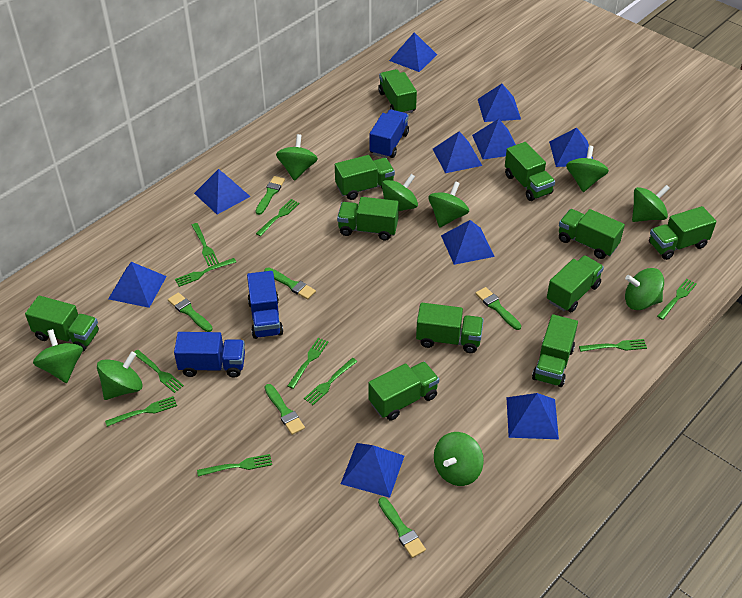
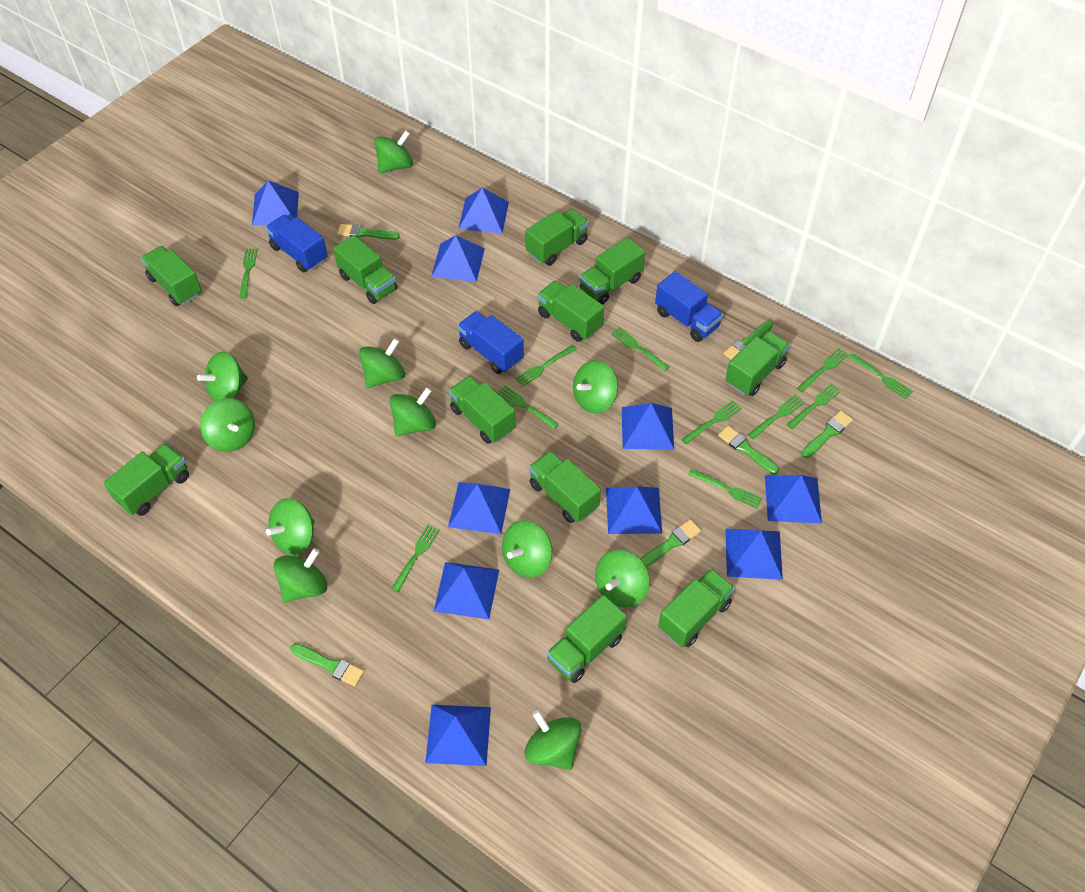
green fork: 10 -> 11
green spinning top: 9 -> 11

